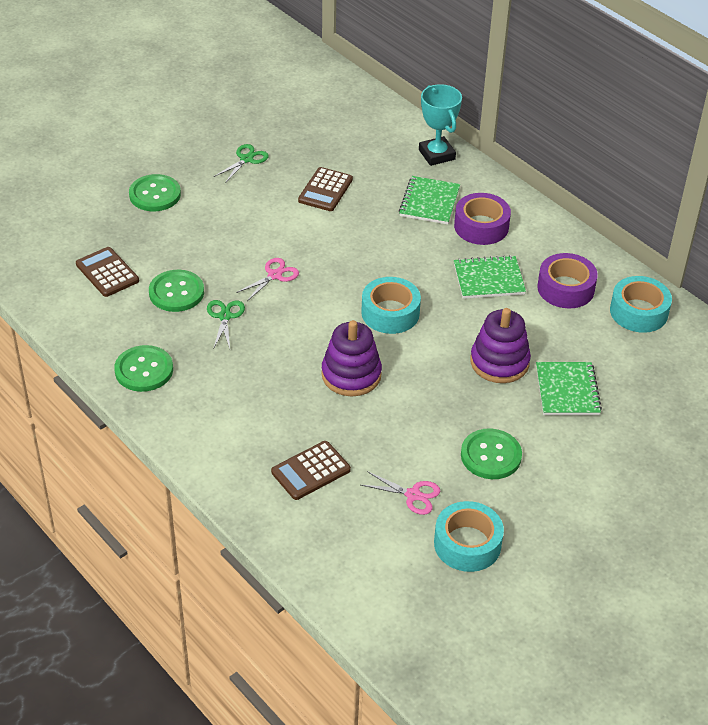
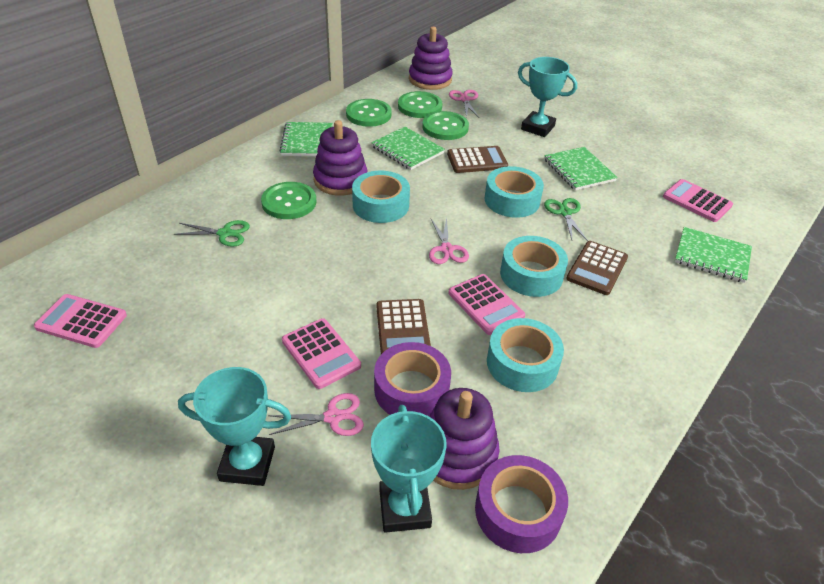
green notebook: 3 -> 4
pink calculator: 0 -> 4
pink scissors: 2 -> 3
purple stacking toy: 2 -> 3
turquoise tape: 3 -> 4
turquoise trophy: 1 -> 3

